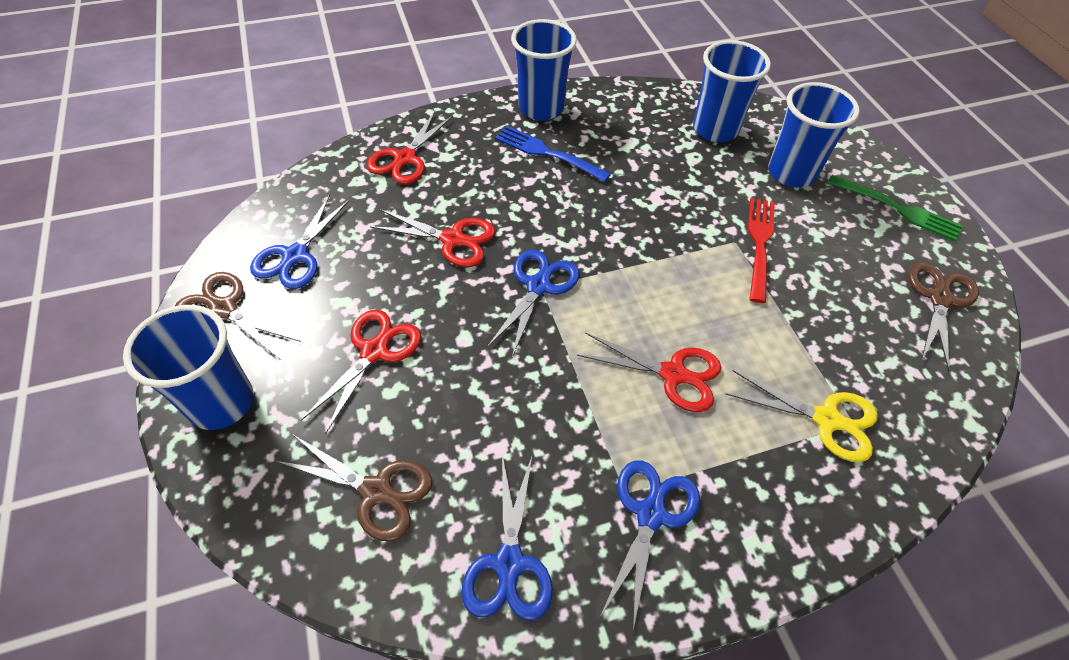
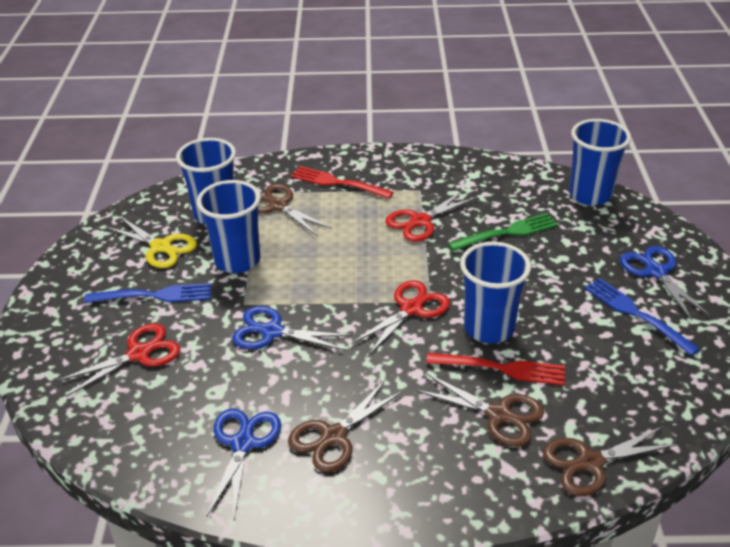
blue fork: 1 -> 2
blue scissors: 4 -> 3
brown scissors: 3 -> 4
red fork: 1 -> 2
red scissors: 4 -> 3

